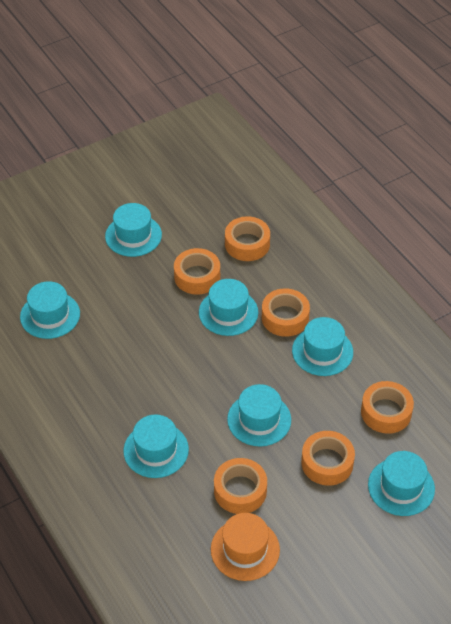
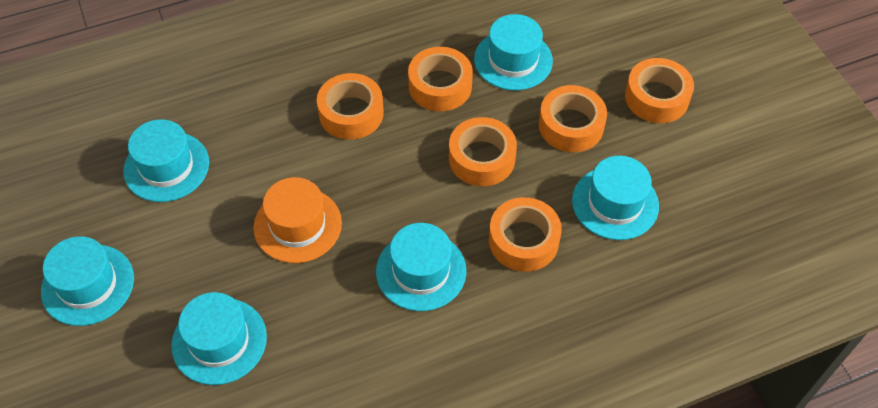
turquoise hat: 7 -> 6

